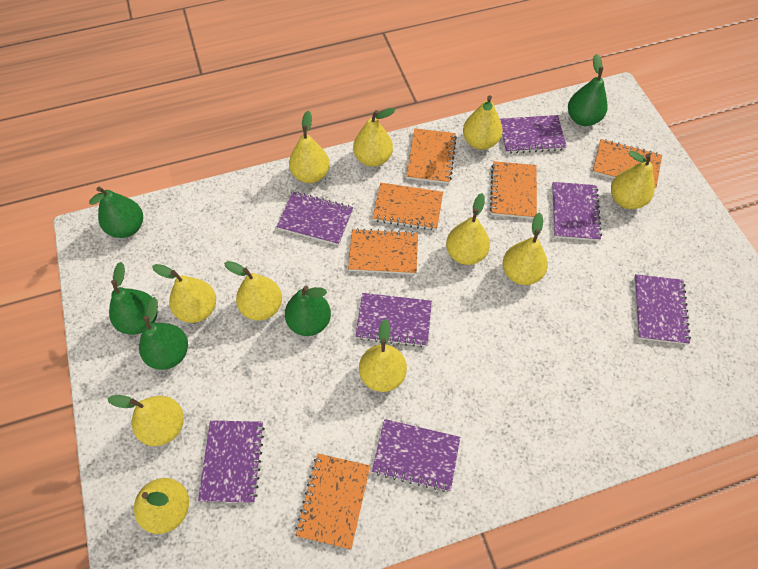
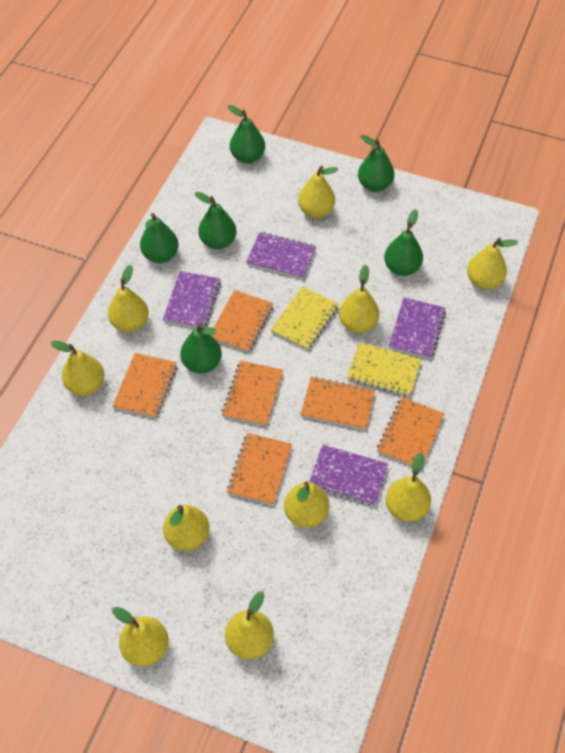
green pear: 5 -> 6
purple notebook: 7 -> 4
yellow notebook: 0 -> 2
yellow pear: 11 -> 10

